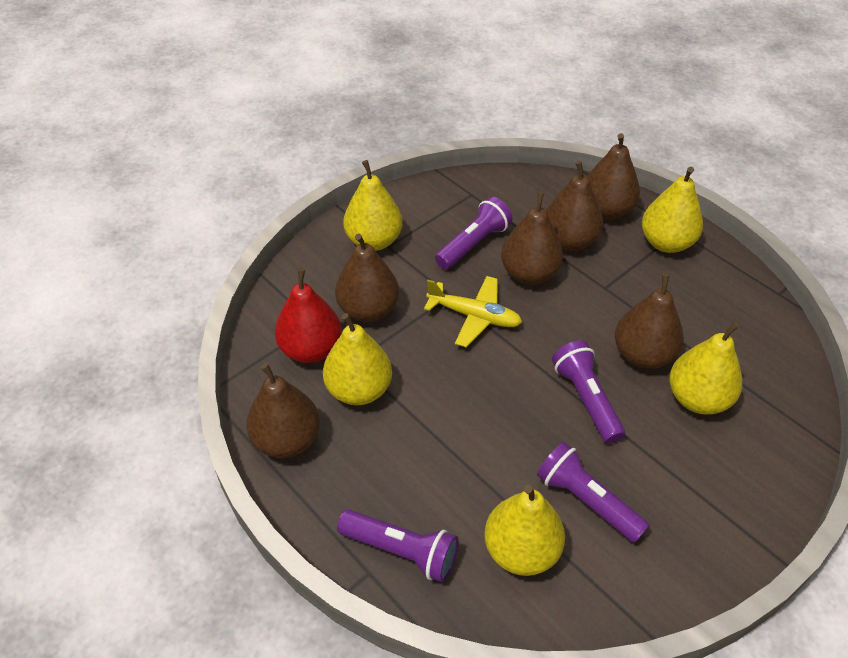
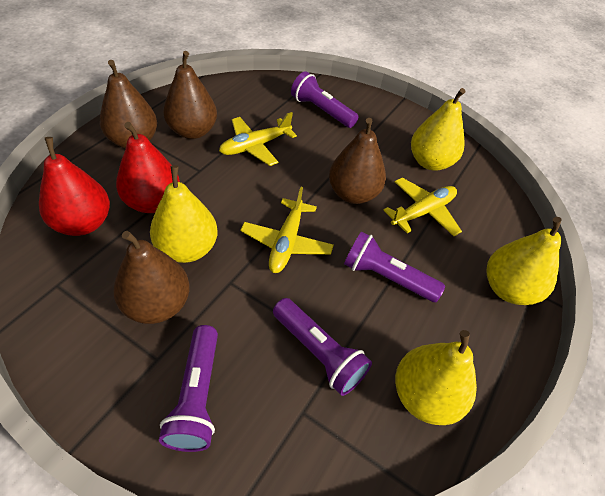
brown pear: 6 -> 4
red pear: 1 -> 2
yellow pear: 5 -> 4
yellow plane: 1 -> 3

